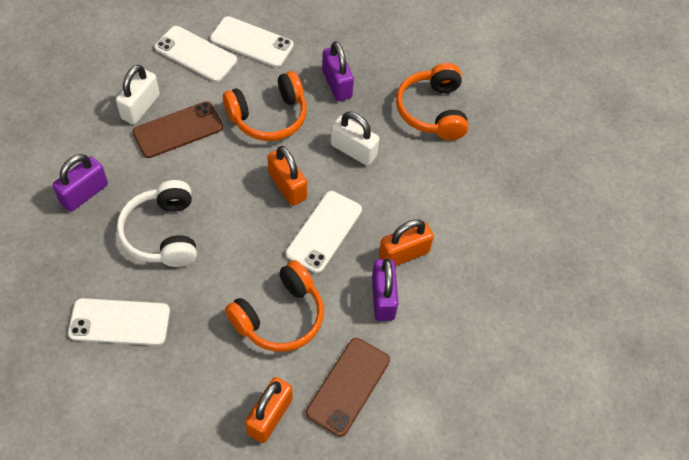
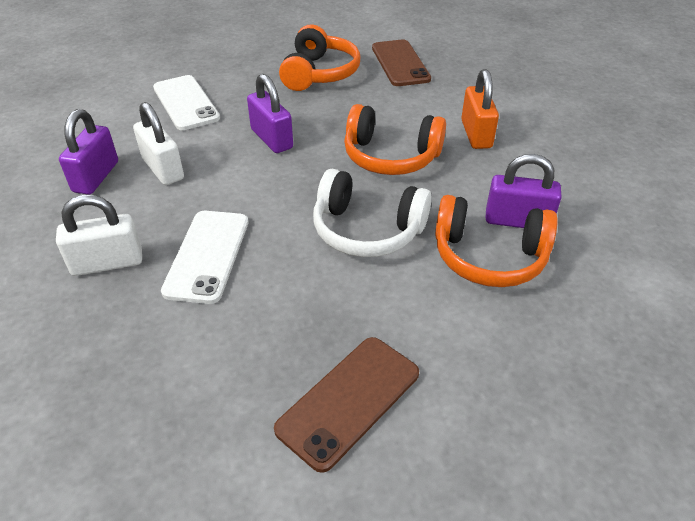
orange padlock: 3 -> 1
white phone: 4 -> 2

